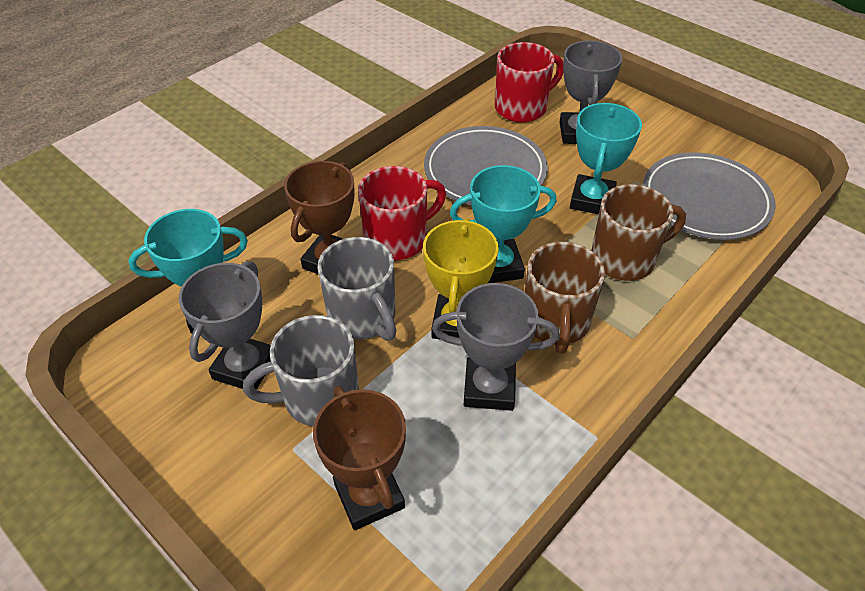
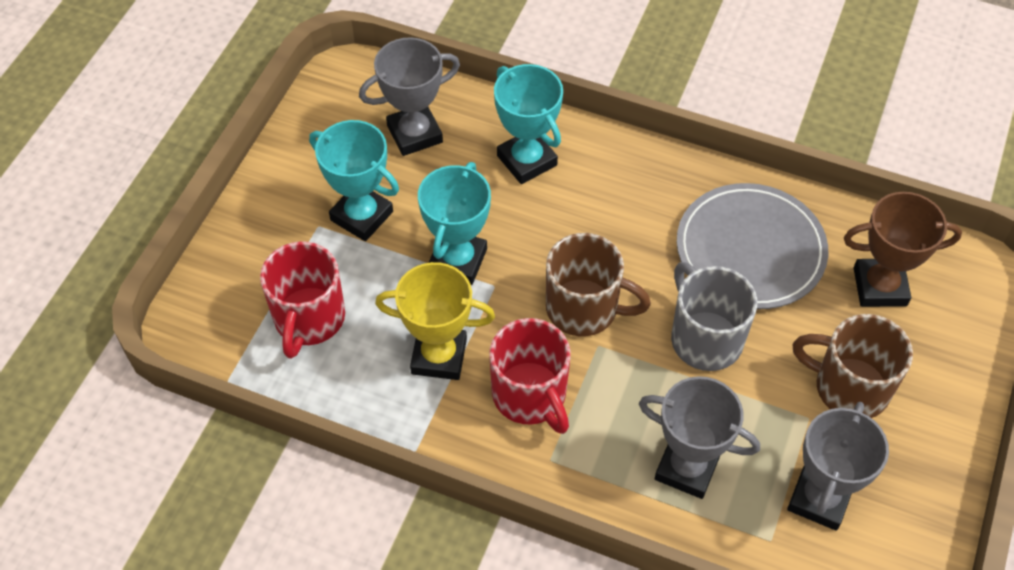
brown trophy: 2 -> 1
grey mug: 2 -> 1
grey plate: 2 -> 1

